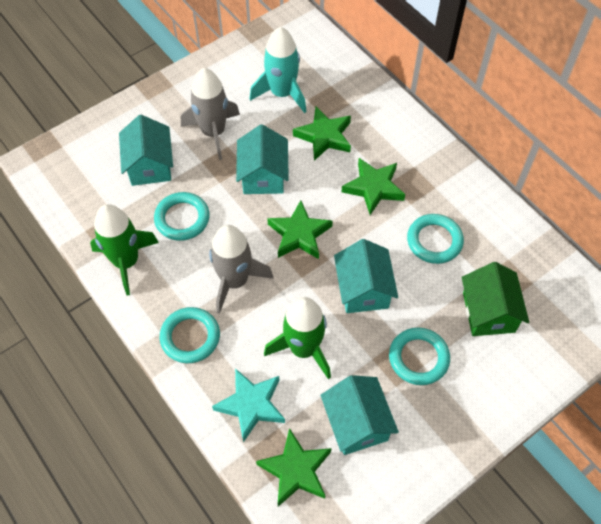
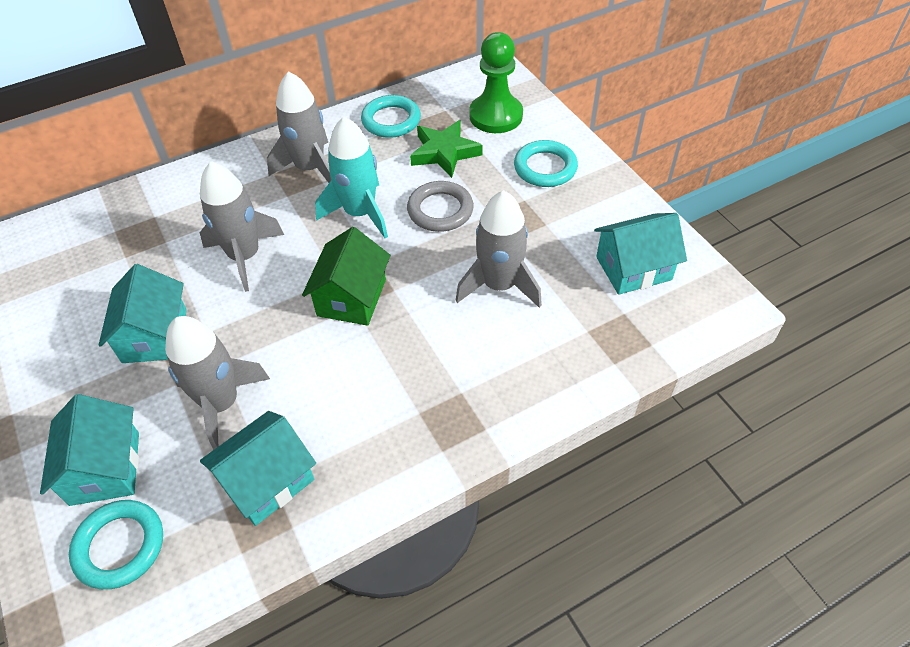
green pawn: 0 -> 1
green rocket: 2 -> 0
green star: 4 -> 1
grey ring: 0 -> 1
grey rocket: 2 -> 4
turquoise ring: 4 -> 3
turquoise star: 1 -> 0

